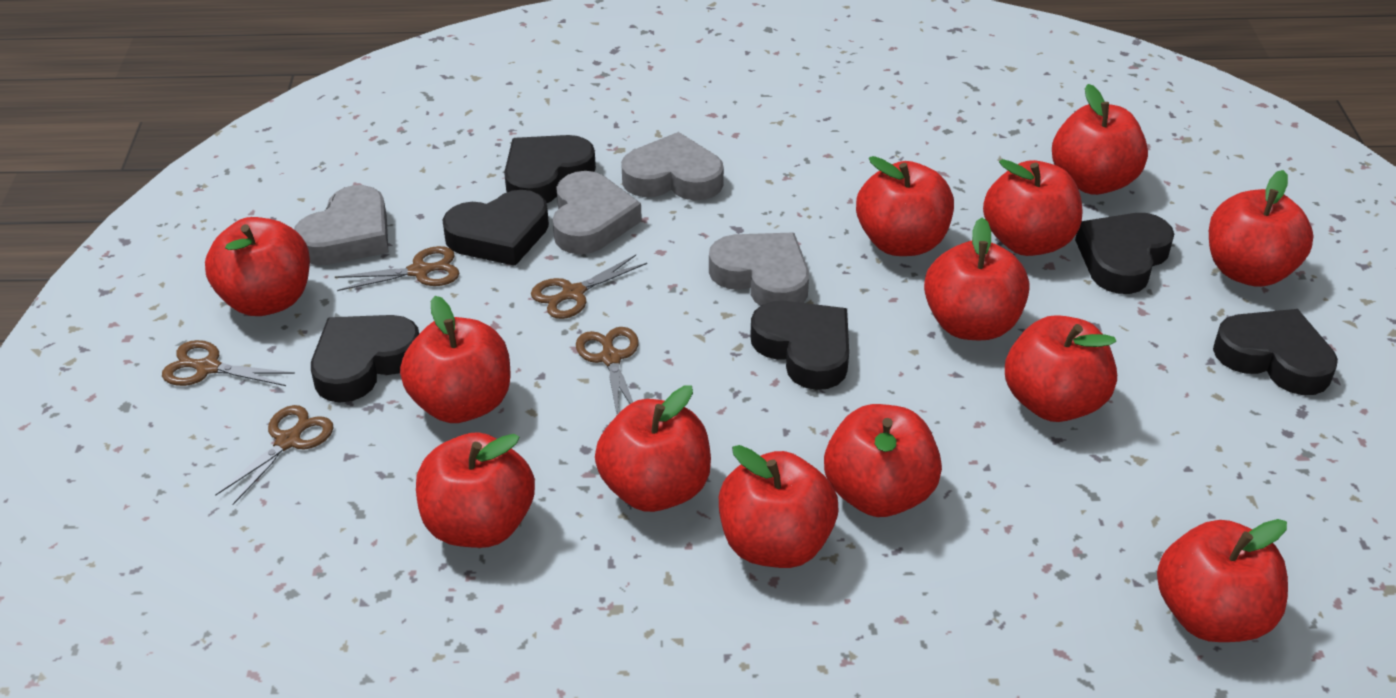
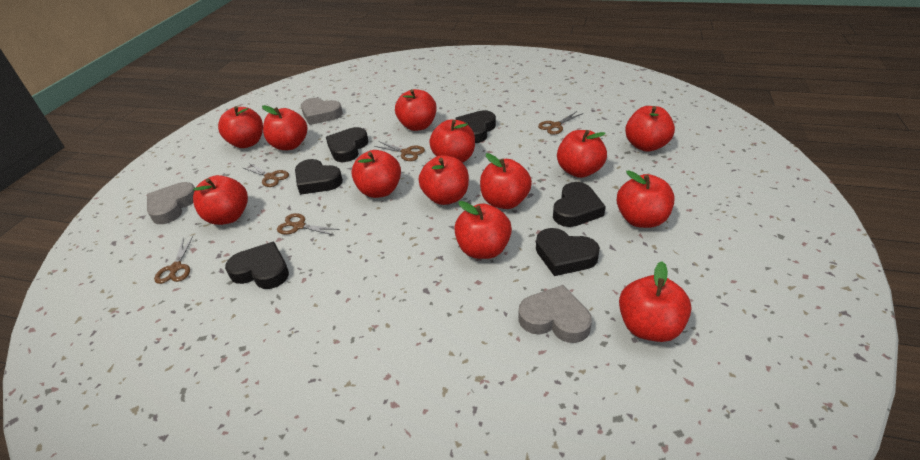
grey heart: 4 -> 3

